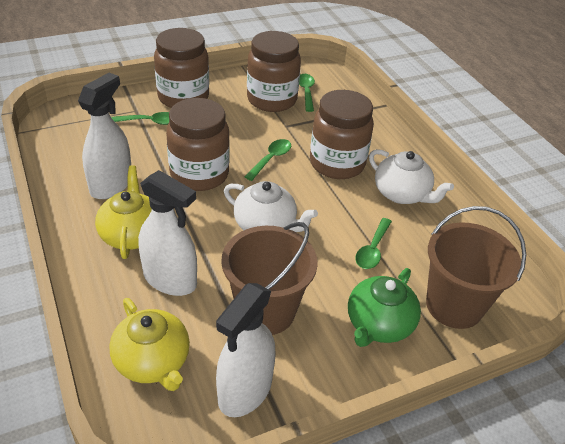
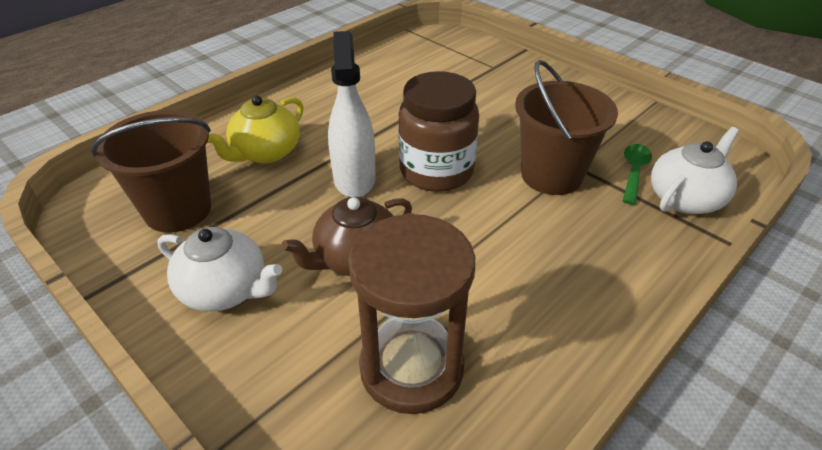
brown hourglass: 0 -> 1
brown jar: 4 -> 1
brown teapot: 0 -> 1
green spoon: 4 -> 1
green teapot: 1 -> 0
white spray bottle: 3 -> 1
yellow teapot: 2 -> 1

